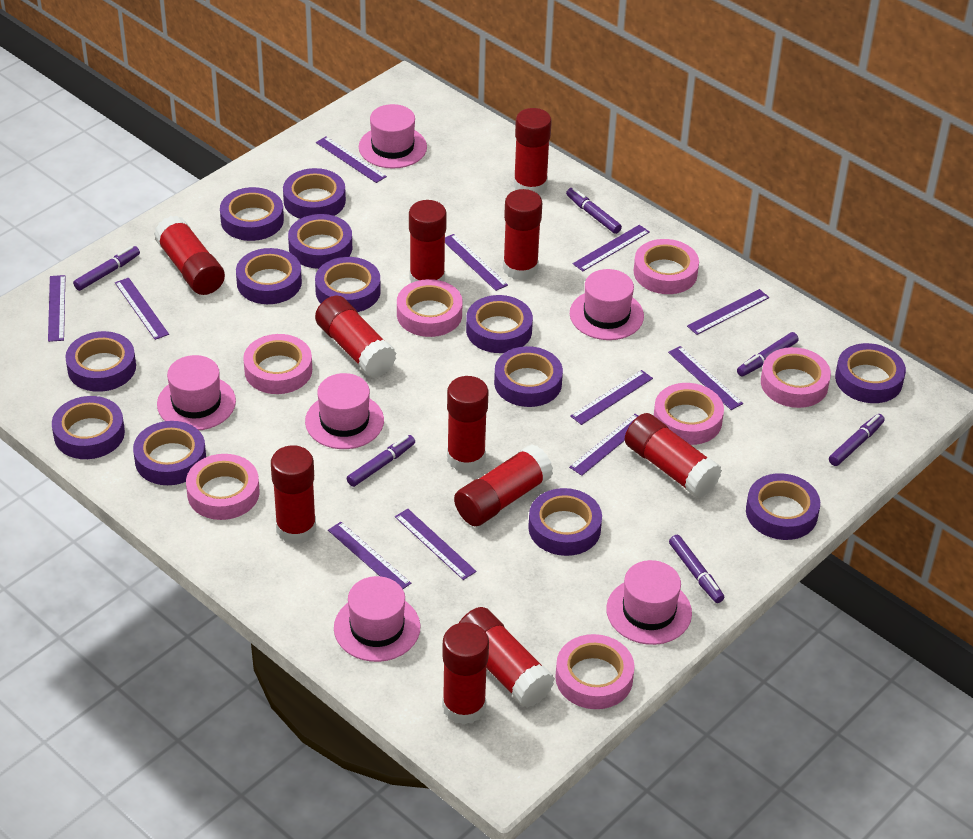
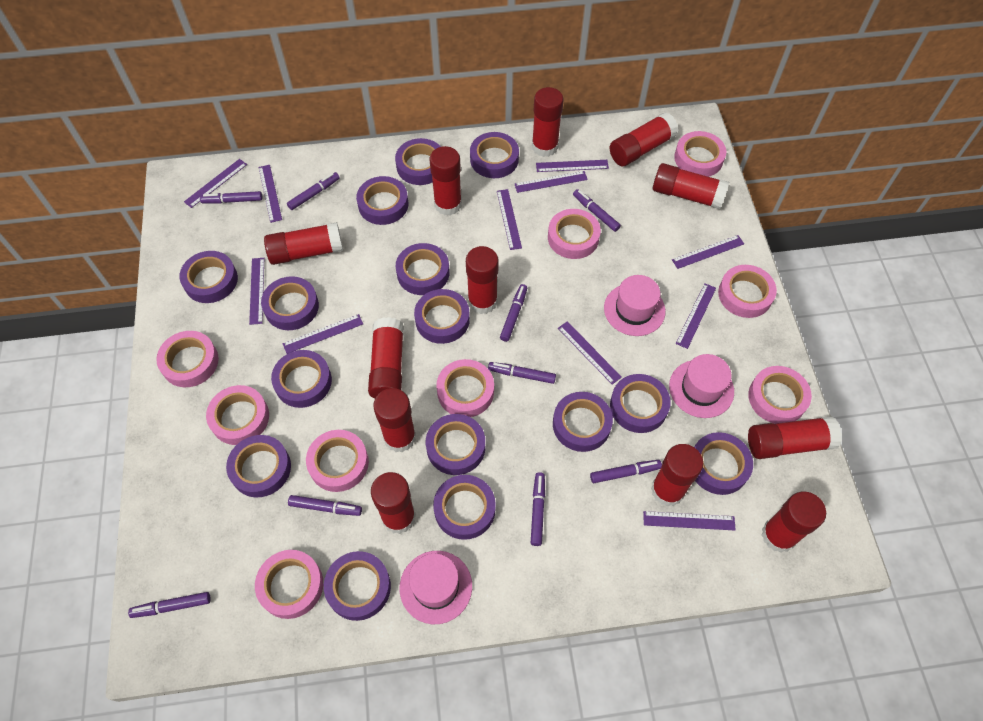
pink hat: 6 -> 3
pink tape: 7 -> 9
purple marker: 6 -> 9
purple tape: 13 -> 15
red glue stick: 11 -> 12

